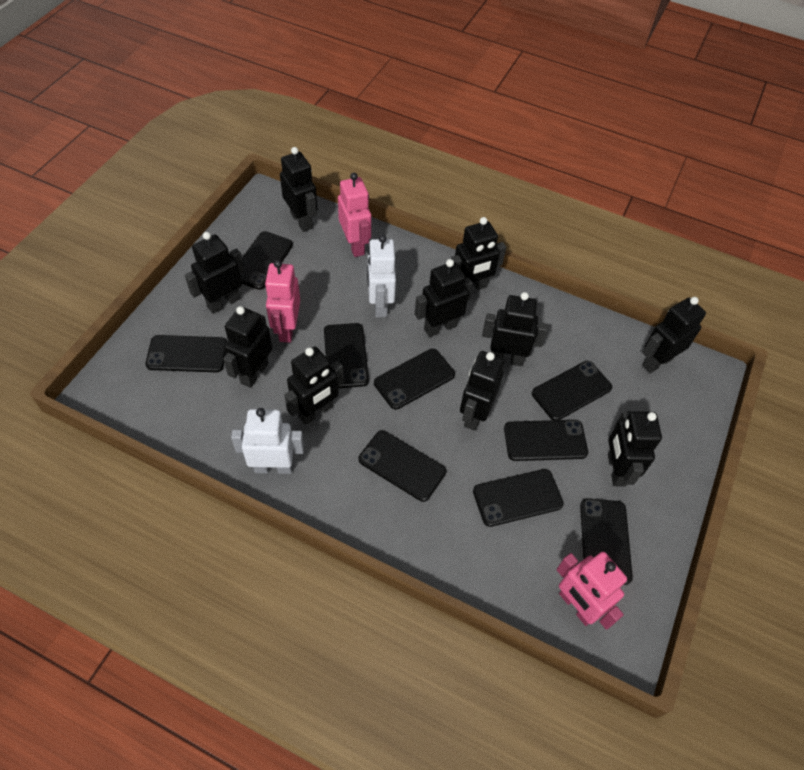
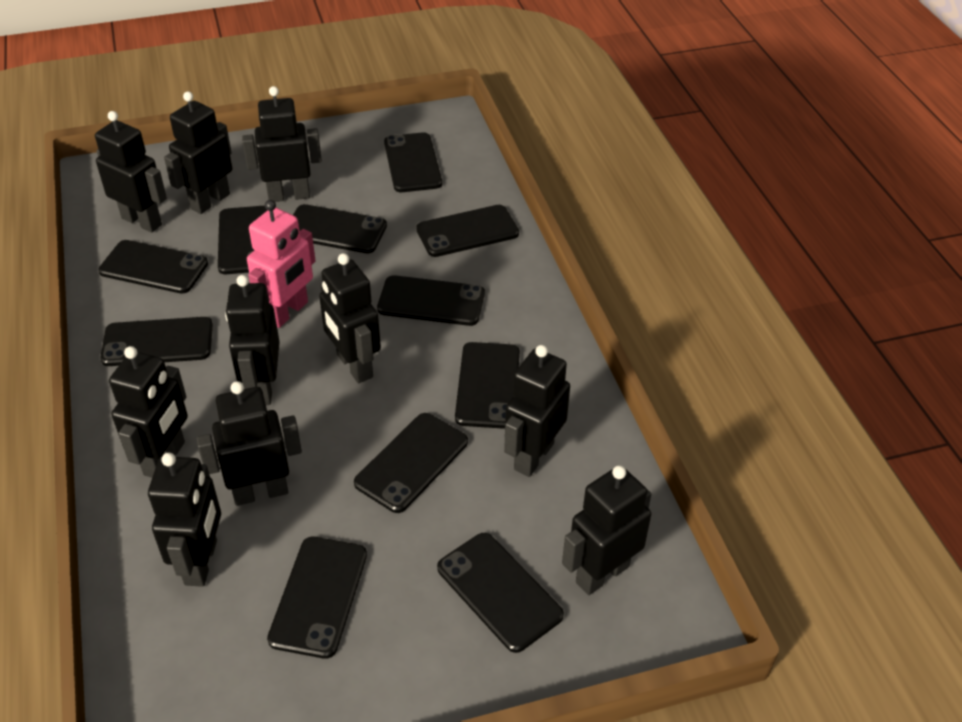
black phone: 9 -> 11
pink robot: 3 -> 1
white robot: 2 -> 0

